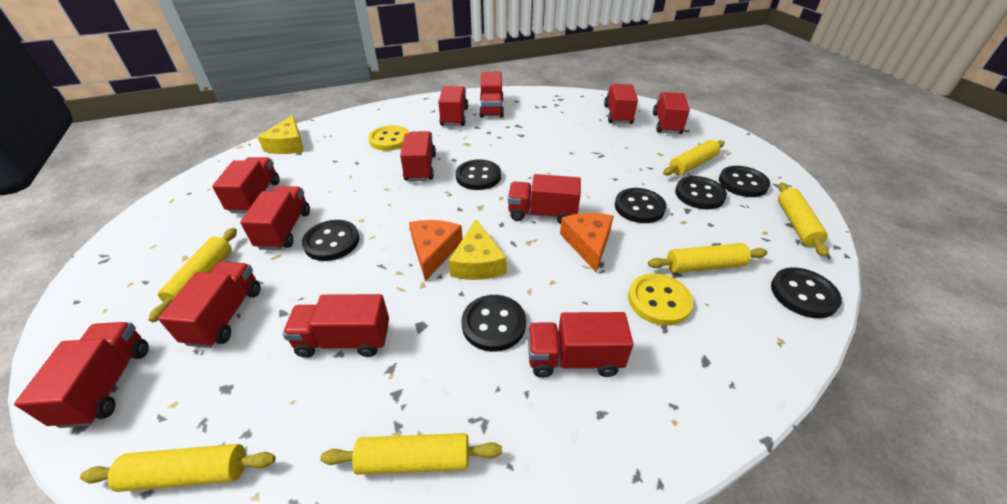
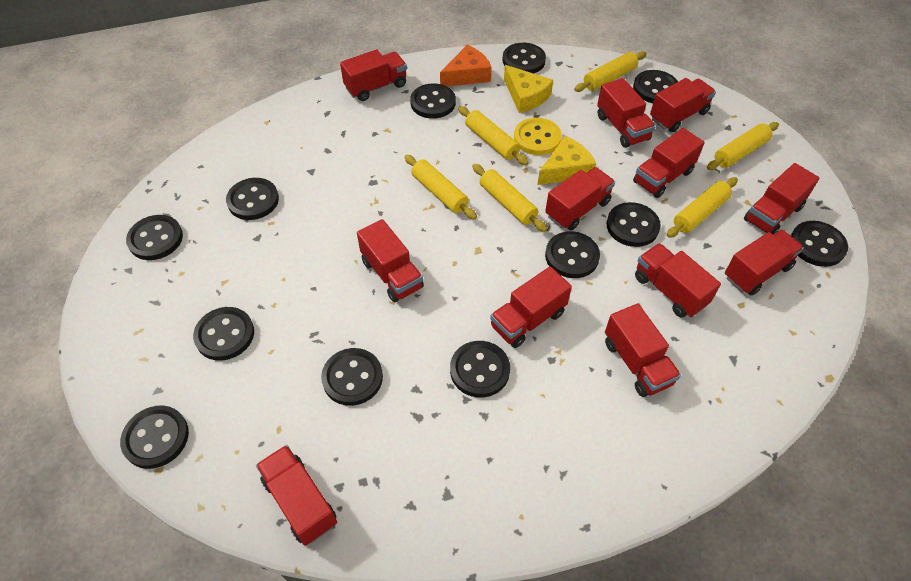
black button: 7 -> 12
orange cheese: 2 -> 1
yellow button: 2 -> 1

